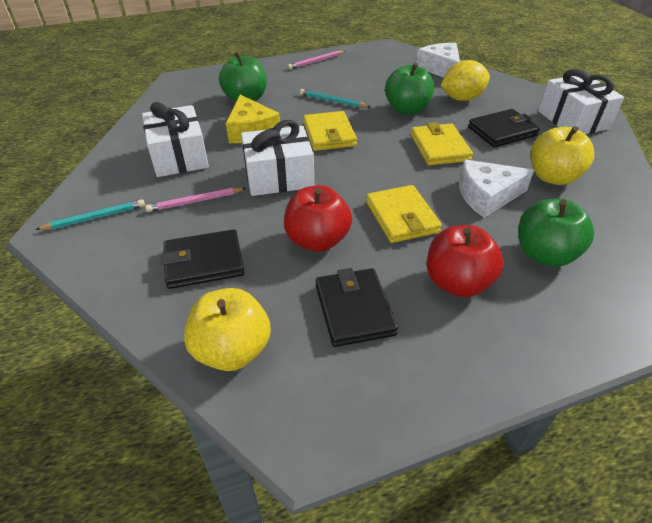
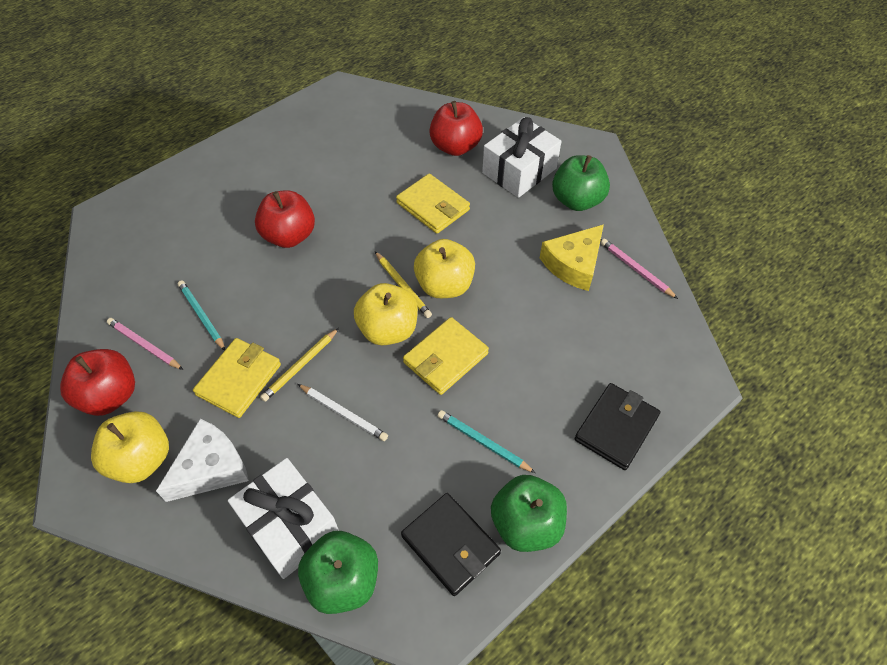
black wallet: 3 -> 2
red apple: 2 -> 3
white cheese: 2 -> 1
white gift: 3 -> 2
white pencil: 0 -> 1
yellow apple: 2 -> 3
yellow lemon: 1 -> 0
yellow pencil: 0 -> 2

